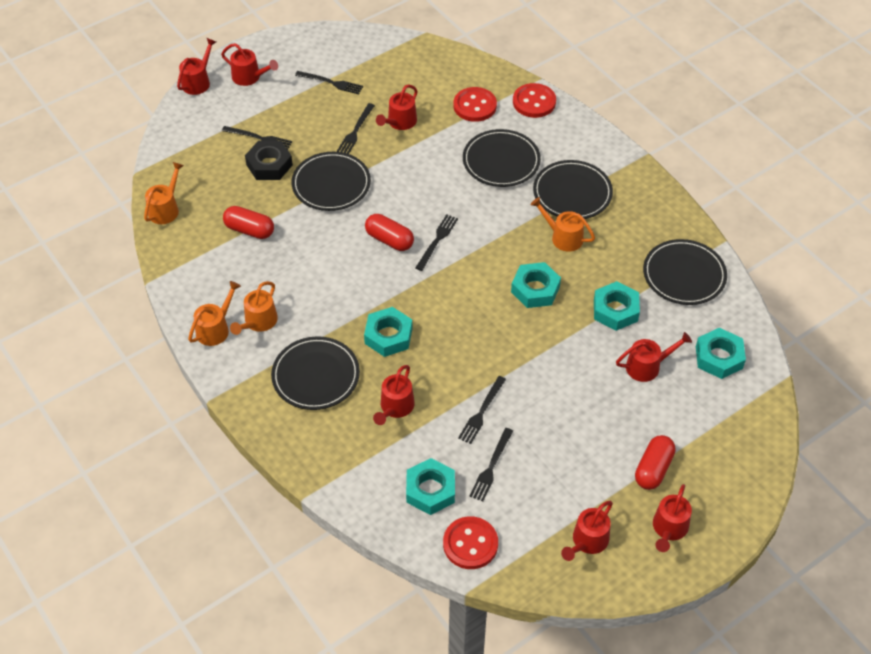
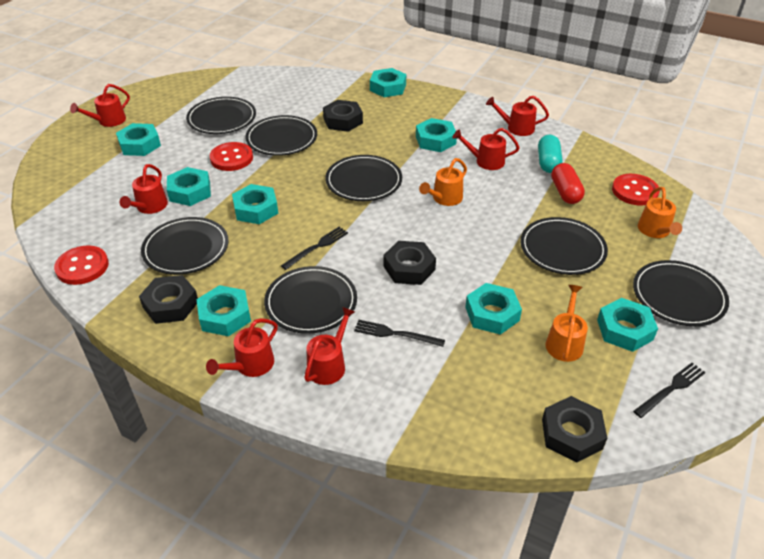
black fork: 6 -> 3
black nut: 1 -> 4
black plate: 5 -> 7
orange watering can: 4 -> 3
red capsule: 3 -> 1
red watering can: 7 -> 6
turquoise capsule: 0 -> 1
turquoise nut: 5 -> 8

